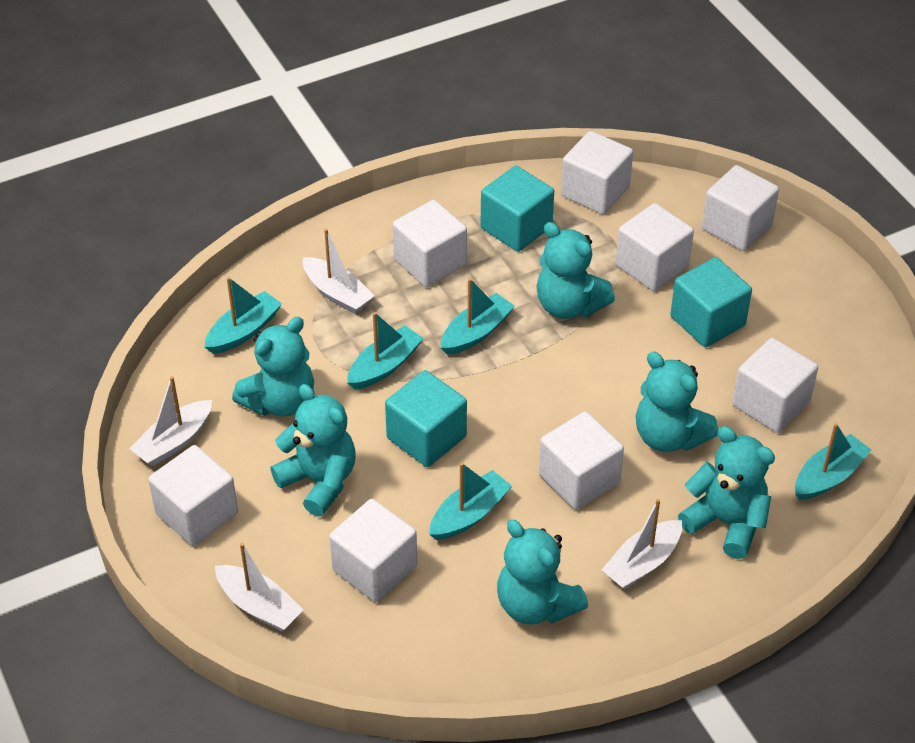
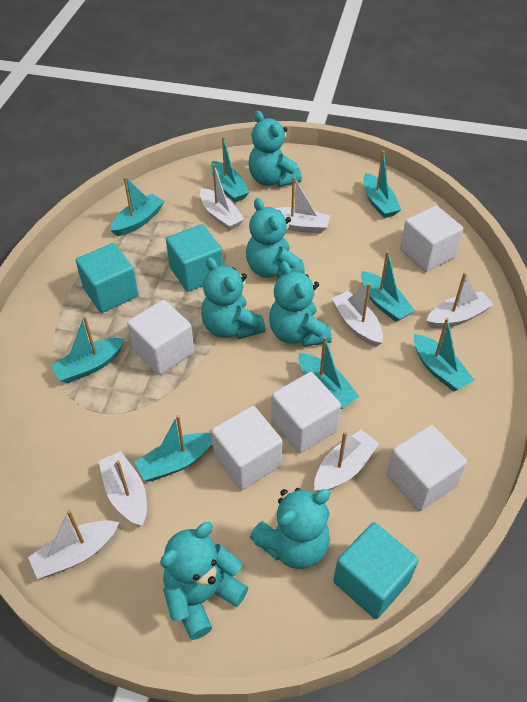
turquoise boat: 5 -> 8
white boat: 4 -> 7
white cube: 8 -> 5

